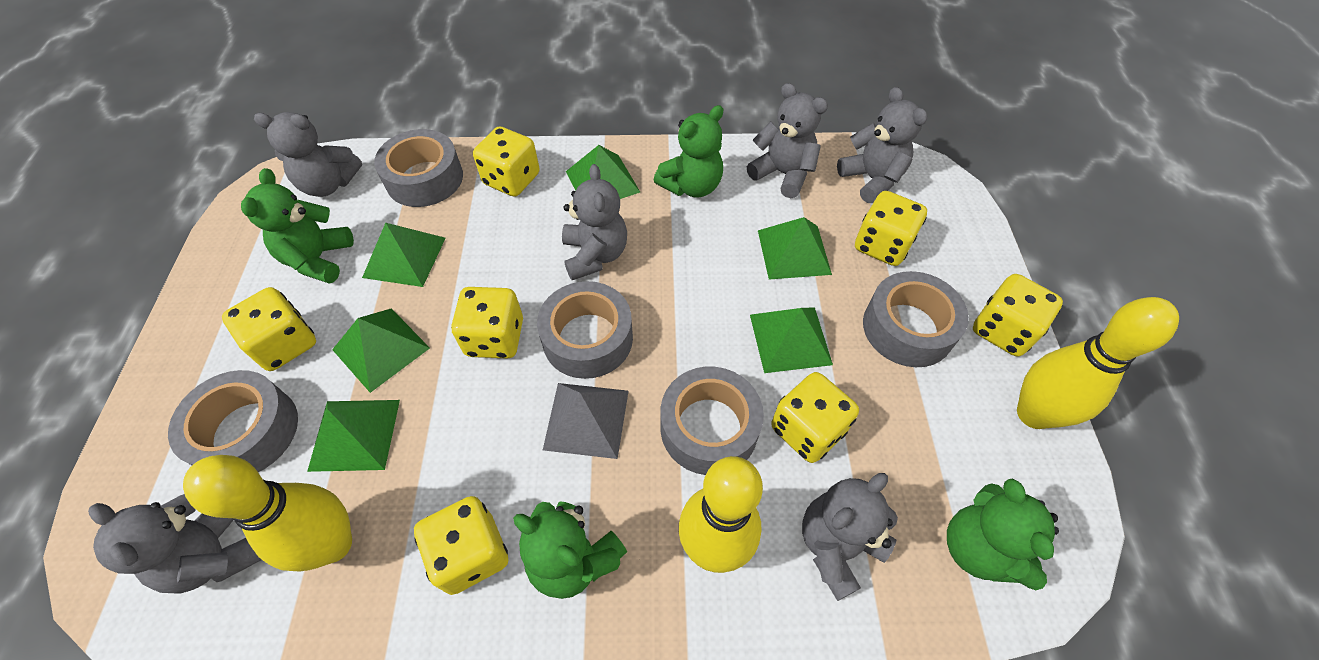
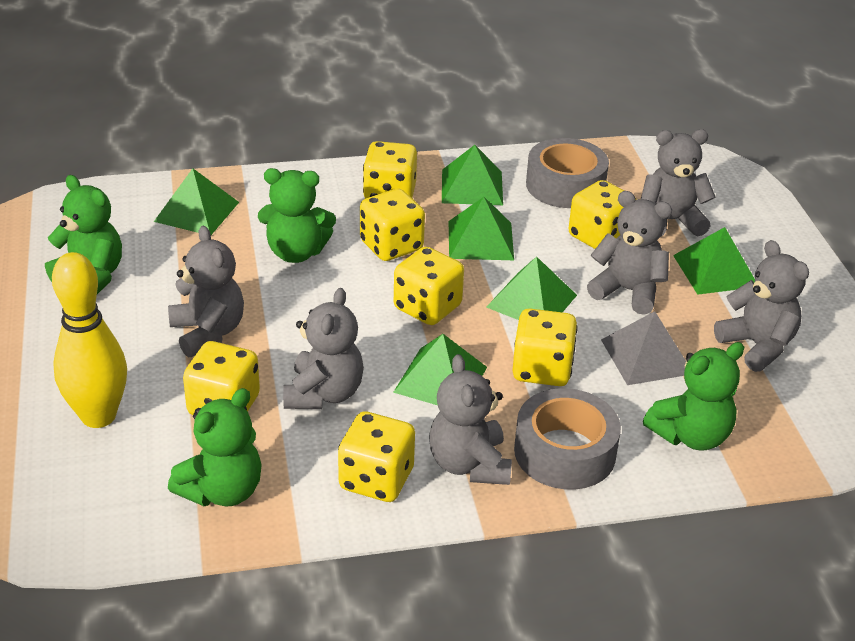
grey tape: 5 -> 2
yellow bowling pin: 3 -> 1

